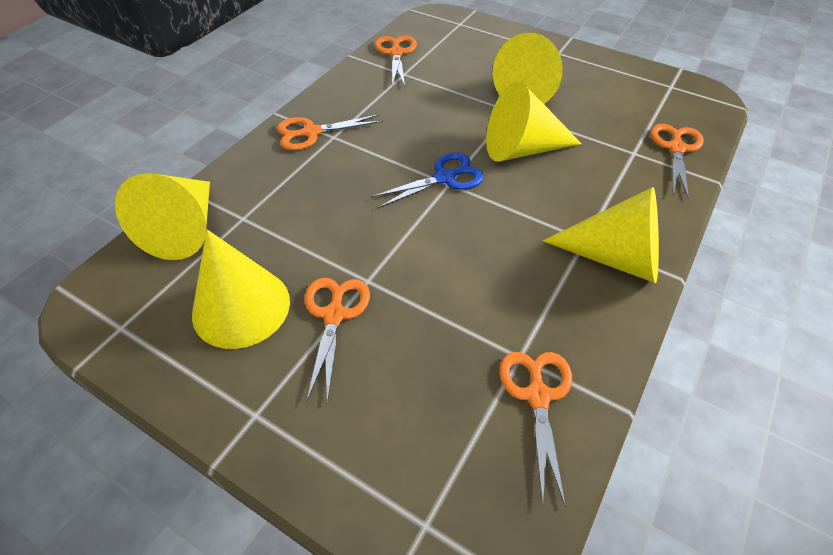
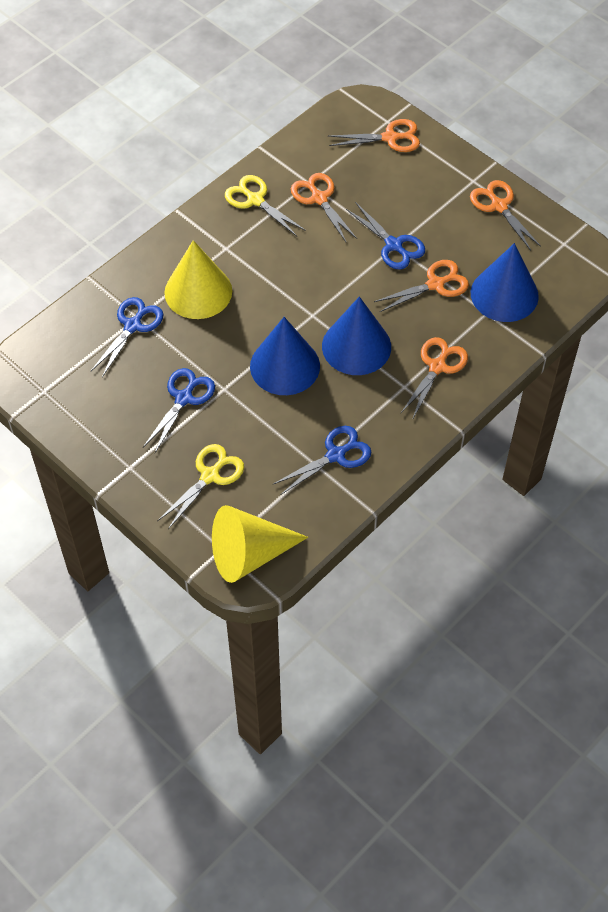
blue cone: 0 -> 3
blue scissors: 1 -> 4
yellow cone: 5 -> 2
yellow scissors: 0 -> 2

